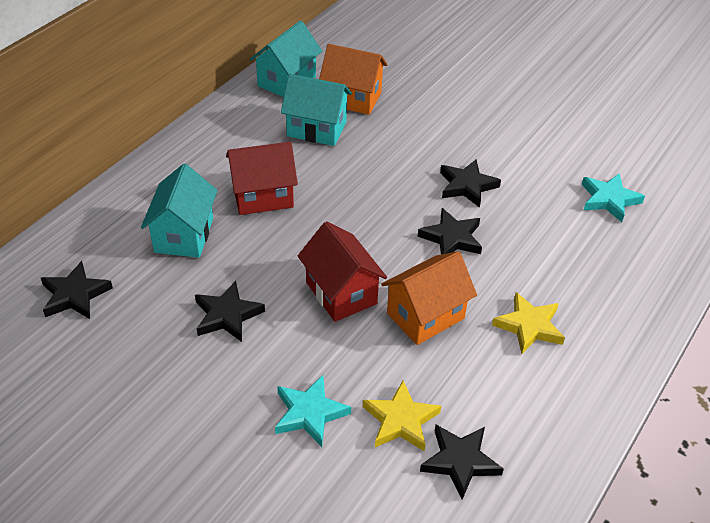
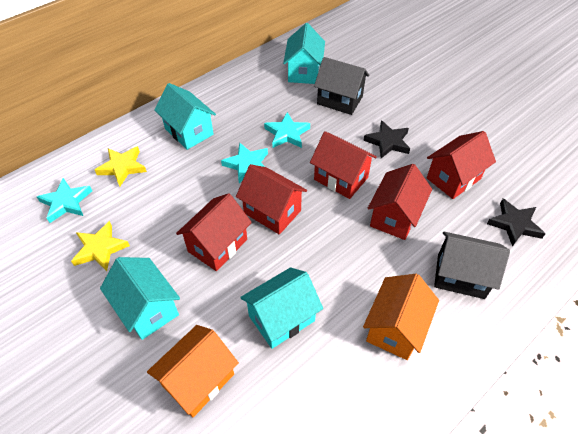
black house: 0 -> 2
black star: 5 -> 2
red house: 2 -> 5
turquoise house: 3 -> 4
turquoise star: 2 -> 3

